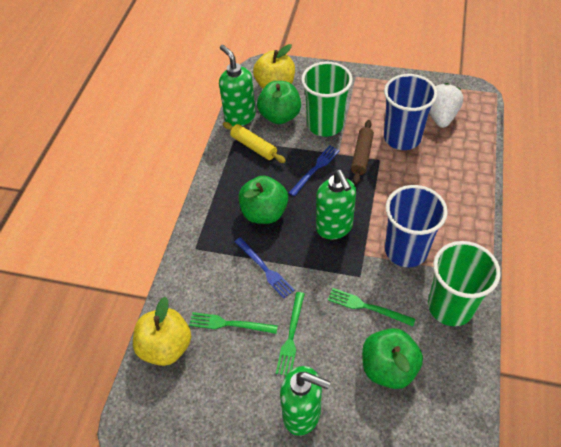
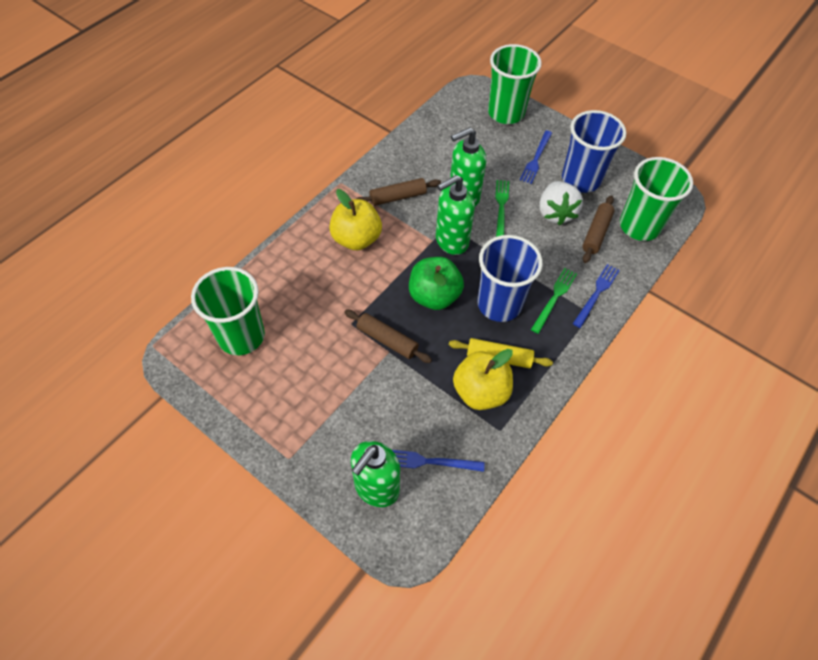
blue fork: 2 -> 3
brown rolling pin: 1 -> 3
green apple: 3 -> 1
green cup: 2 -> 3
green fork: 3 -> 2

